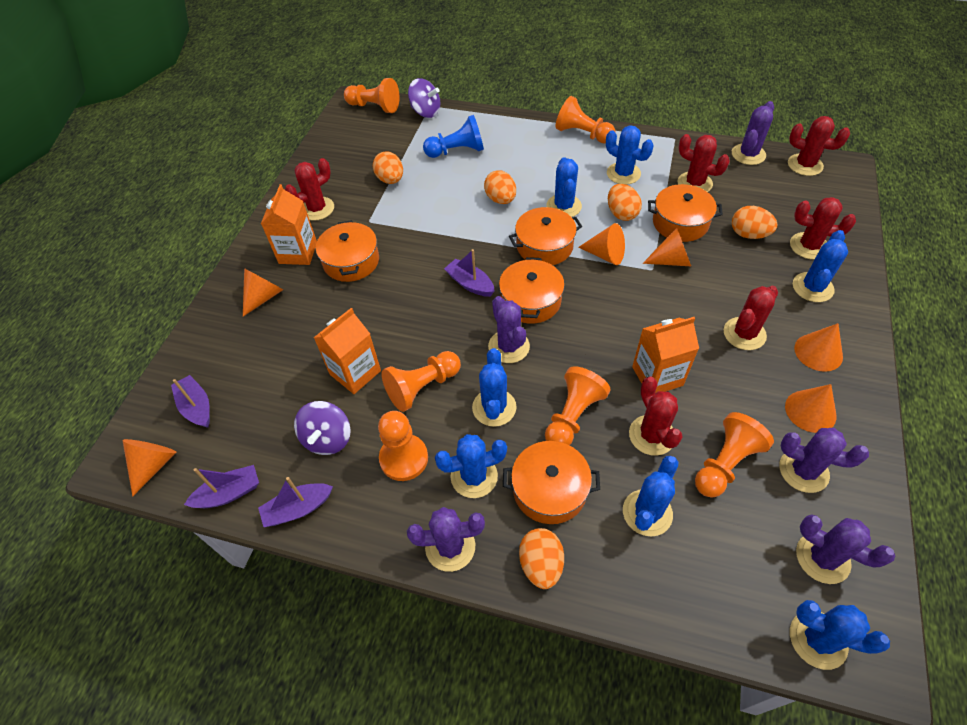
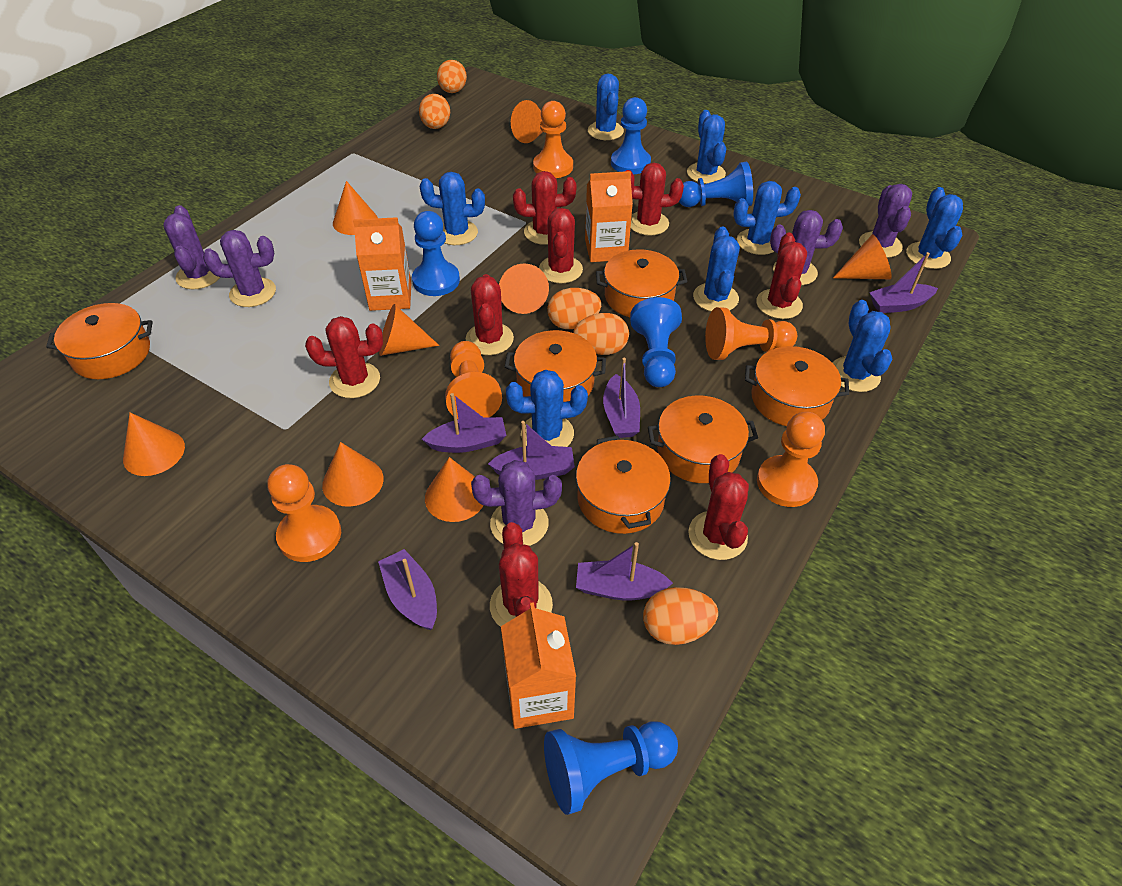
blue cactus: 7 -> 8
blue pawn: 1 -> 5
orange cone: 6 -> 8
orange pawn: 6 -> 5
orange pot: 5 -> 6
purple boat: 4 -> 6
purple spinning top: 2 -> 0
red cactus: 6 -> 8

